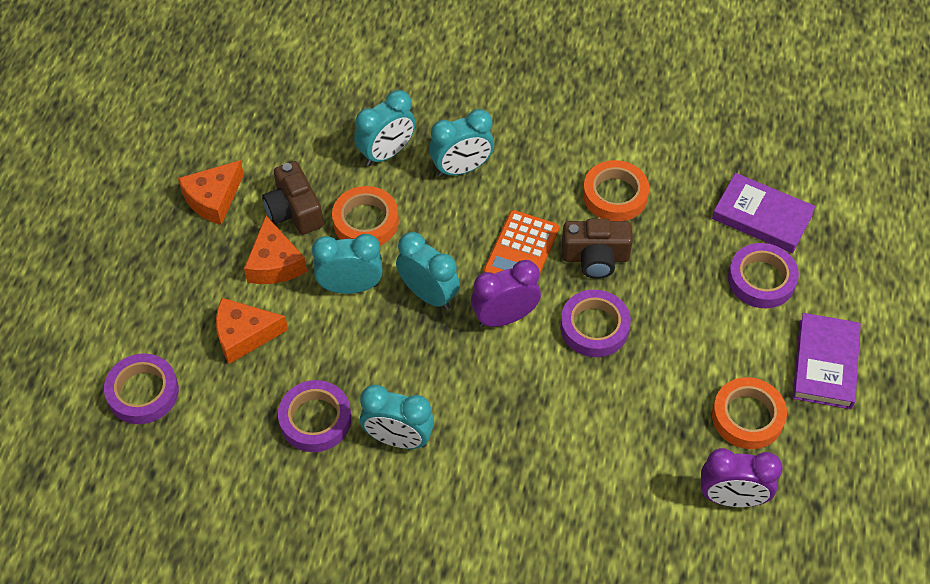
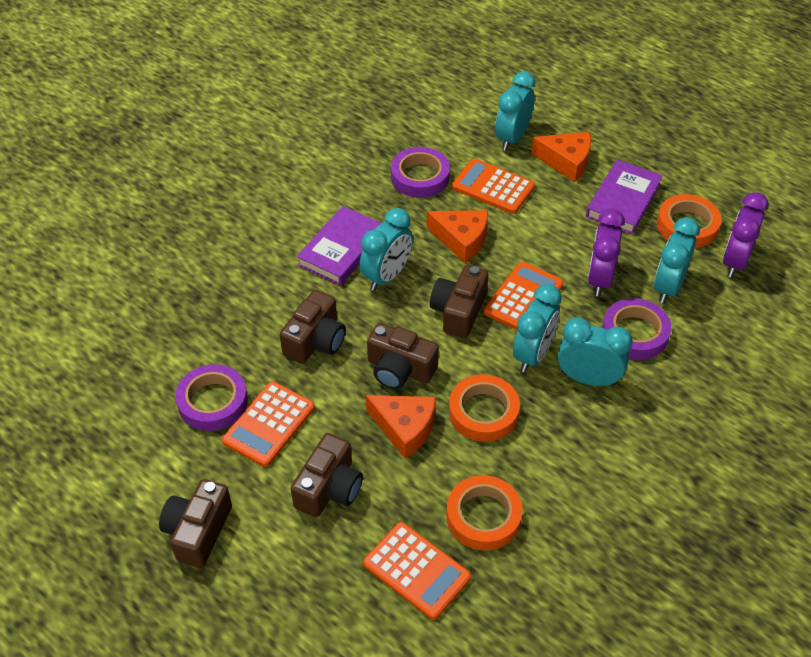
brown camera: 2 -> 5
orange calculator: 1 -> 4
purple tape: 4 -> 3

